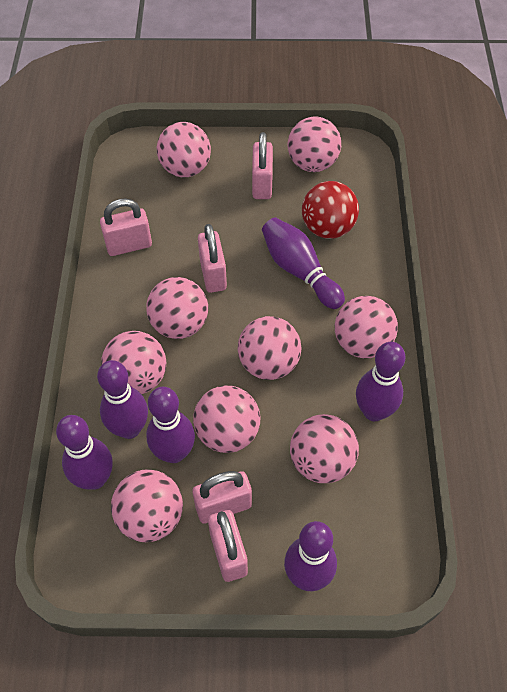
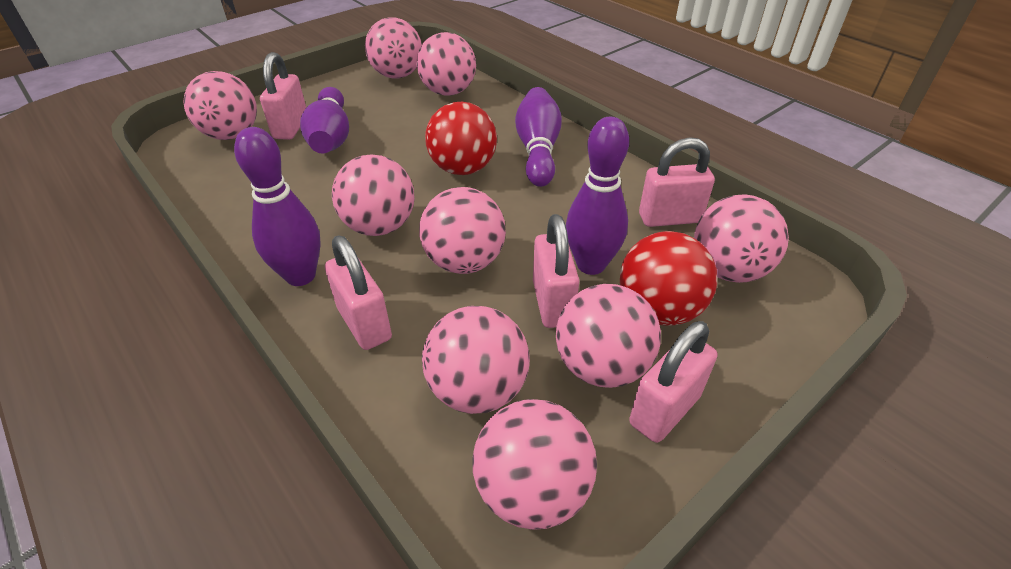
purple bowling pin: 6 -> 4
red ball: 1 -> 2

